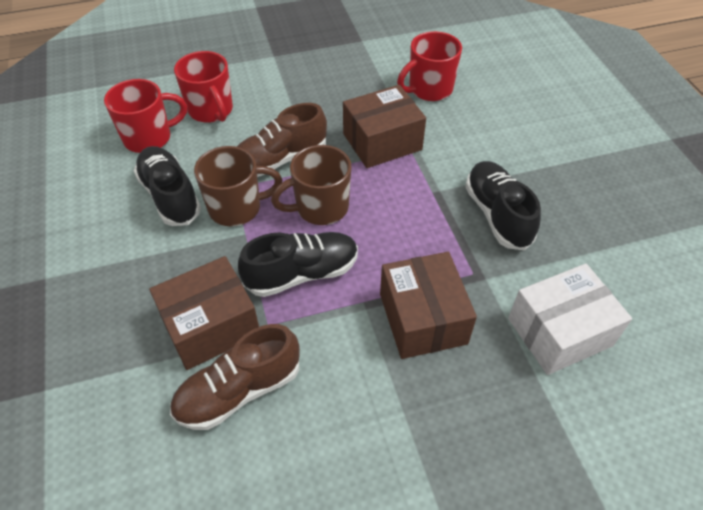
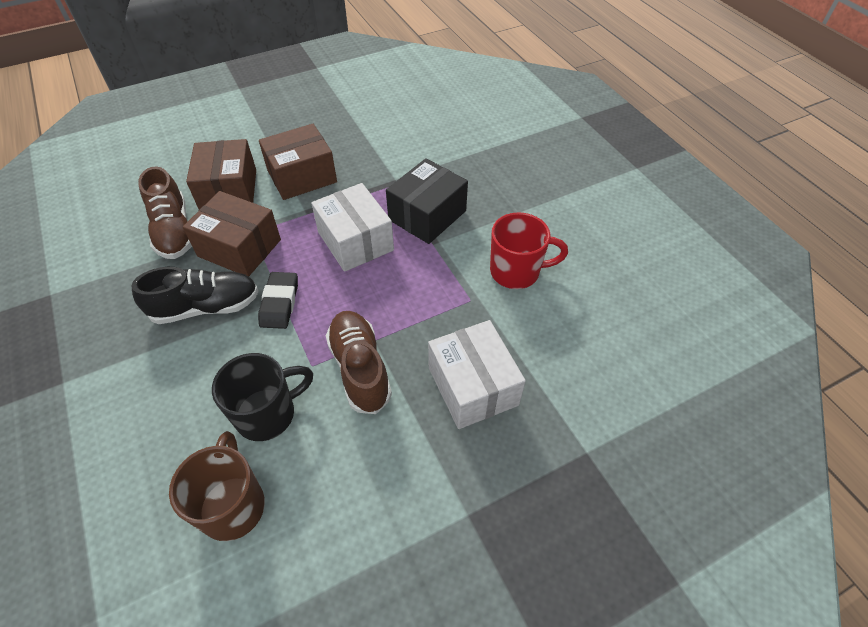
black box: 0 -> 1
black eraser: 0 -> 1
black mug: 0 -> 1
black shoe: 3 -> 1
brown mug: 2 -> 1
red mug: 3 -> 1
white box: 1 -> 2

